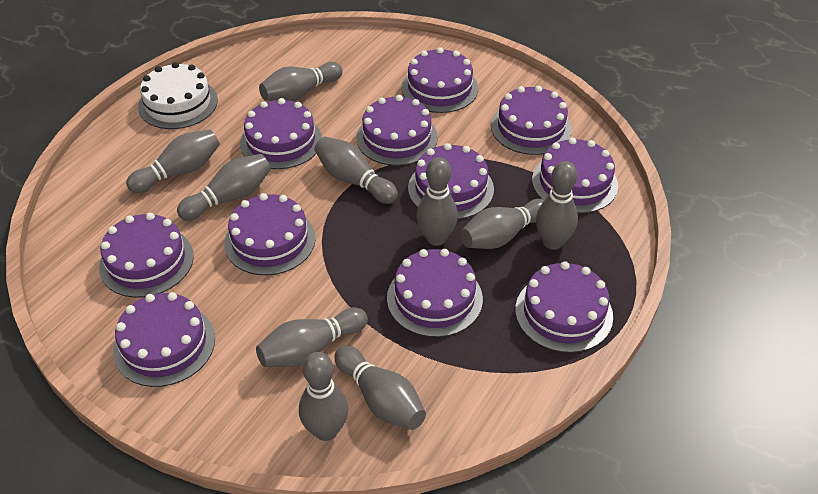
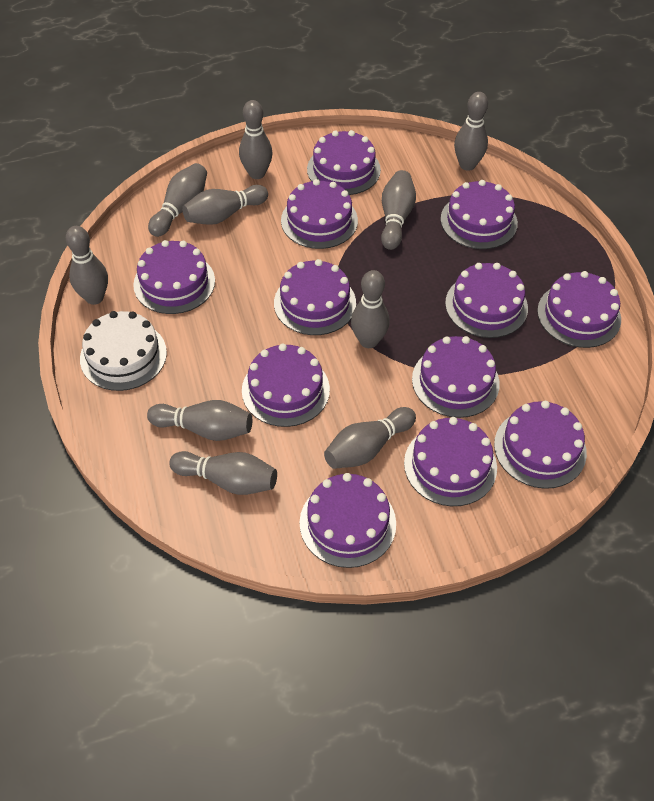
purple cake: 11 -> 12

